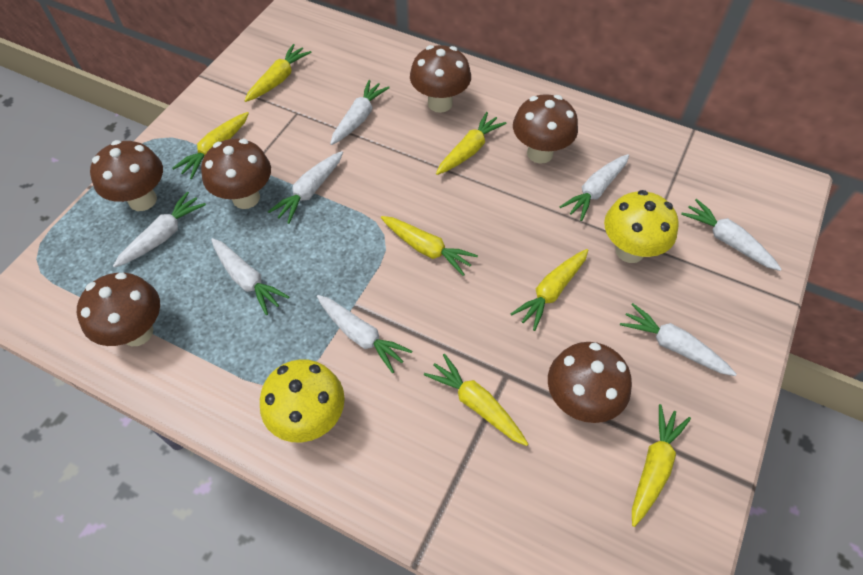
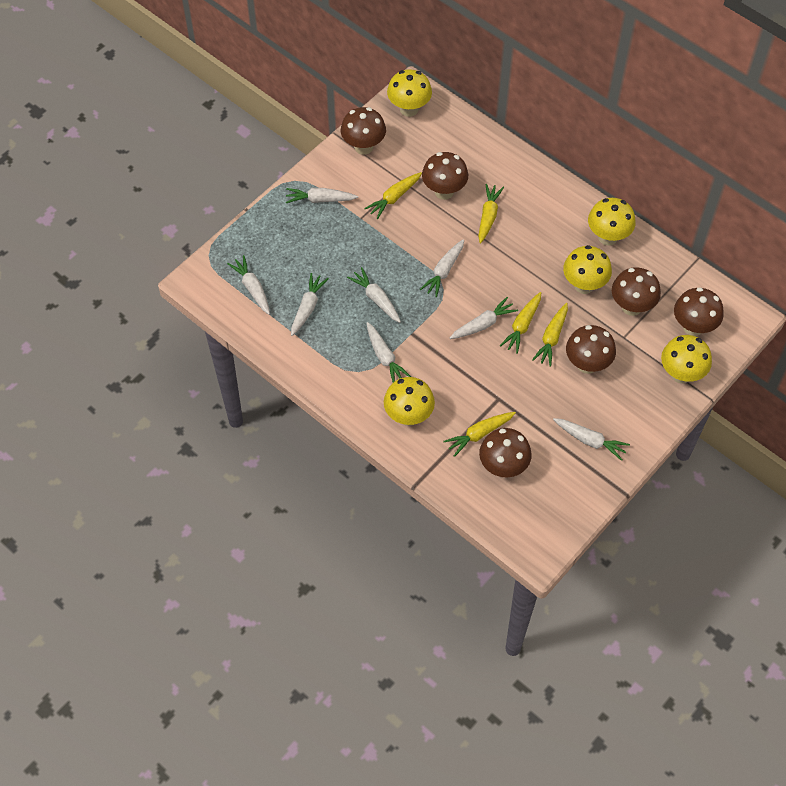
yellow carrot: 7 -> 5
yellow mushroom: 2 -> 5

